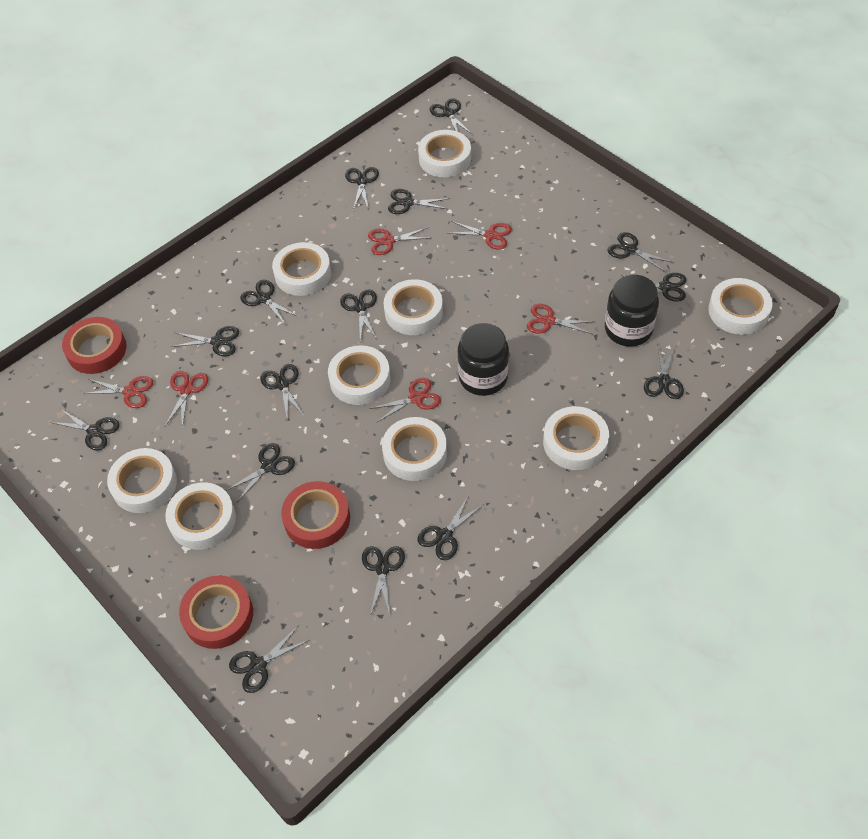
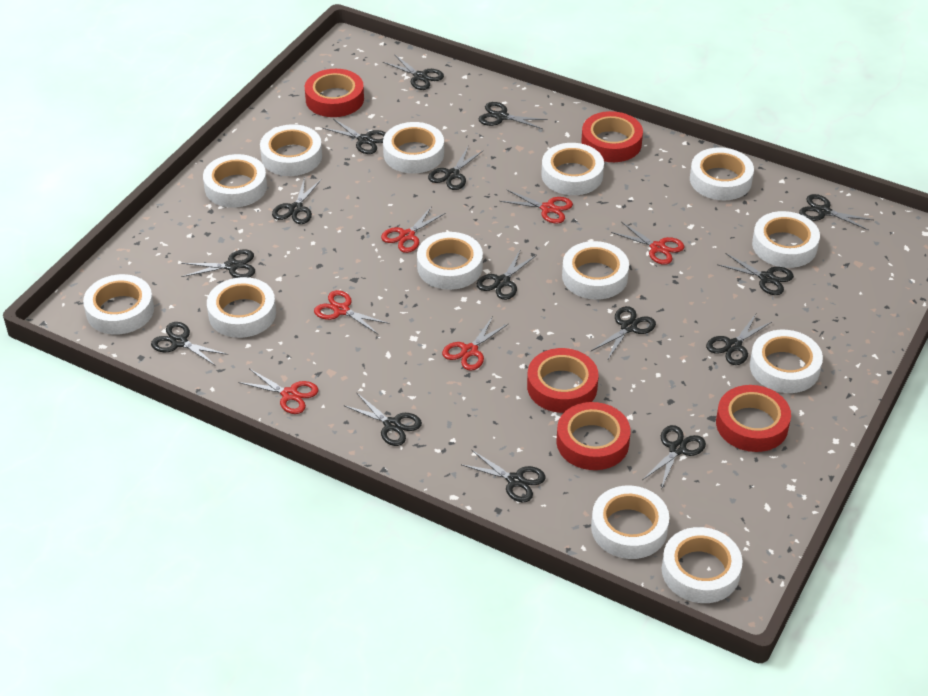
black jar: 2 -> 0
red tape: 3 -> 5
white tape: 9 -> 13

